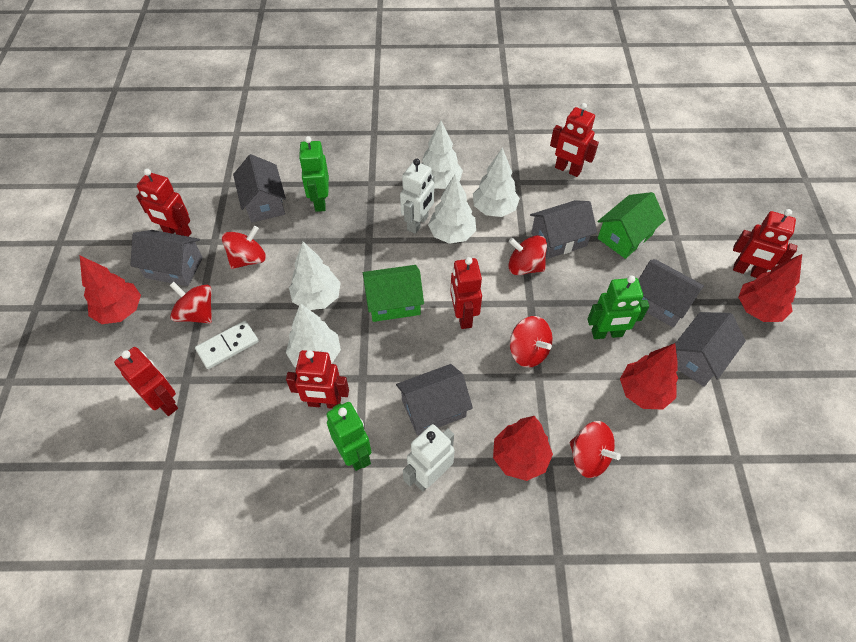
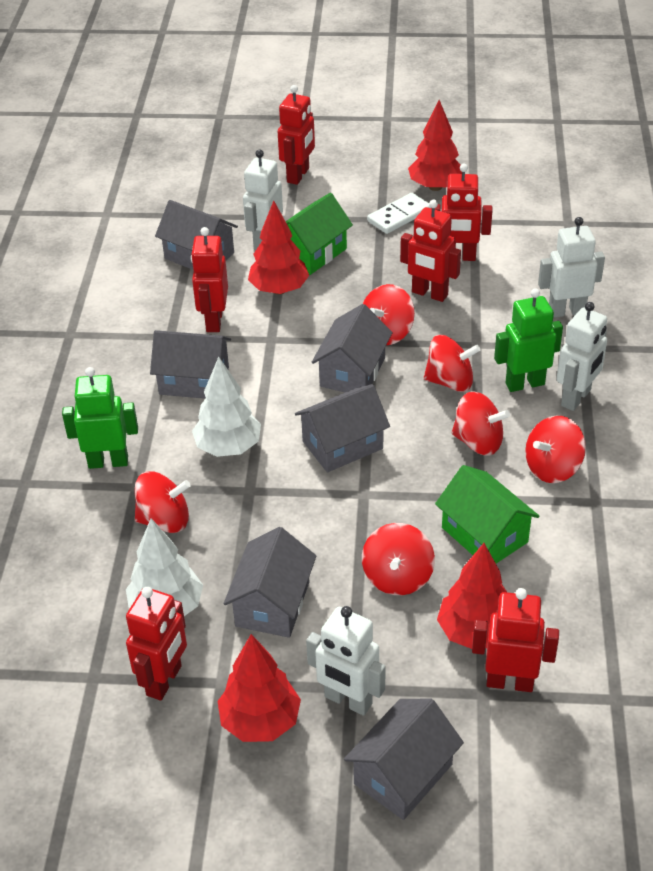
green robot: 3 -> 2
red spinning top: 5 -> 6
white robot: 2 -> 4
white tree: 5 -> 2

